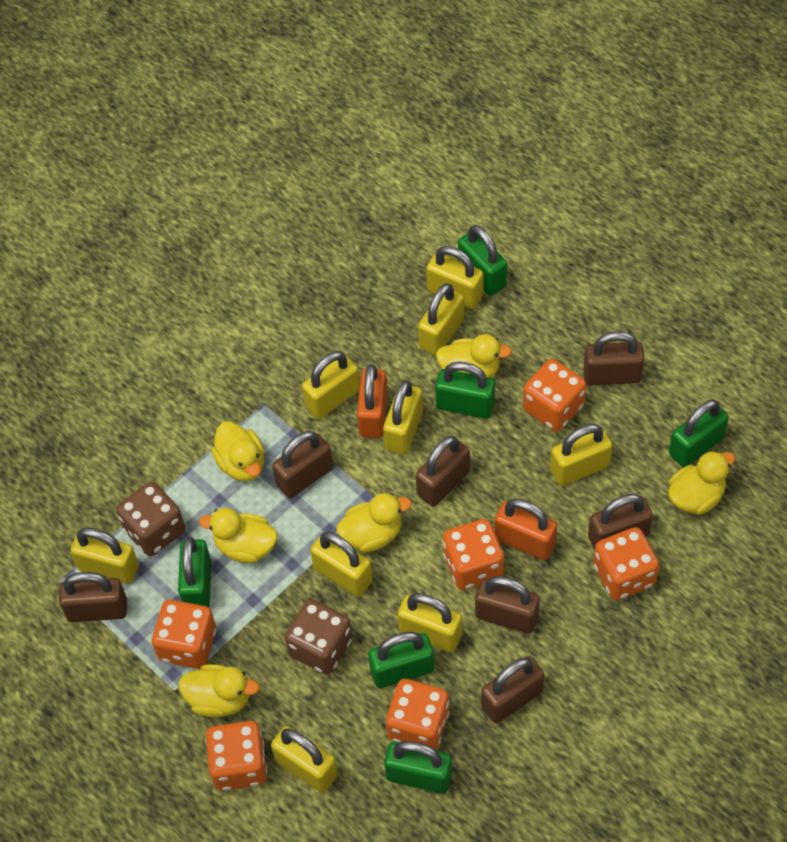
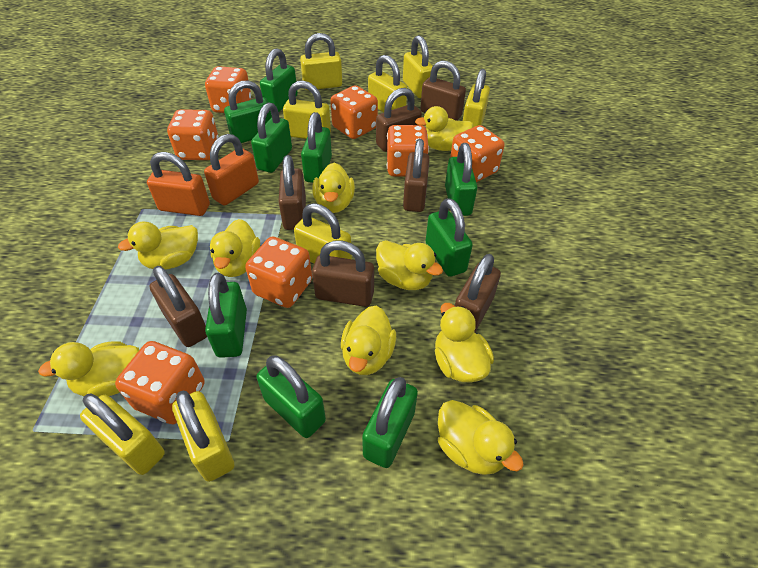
brown dice: 2 -> 0
green padlock: 6 -> 9
orange dice: 6 -> 7
yellow duck: 6 -> 9
yellow padlock: 9 -> 8

